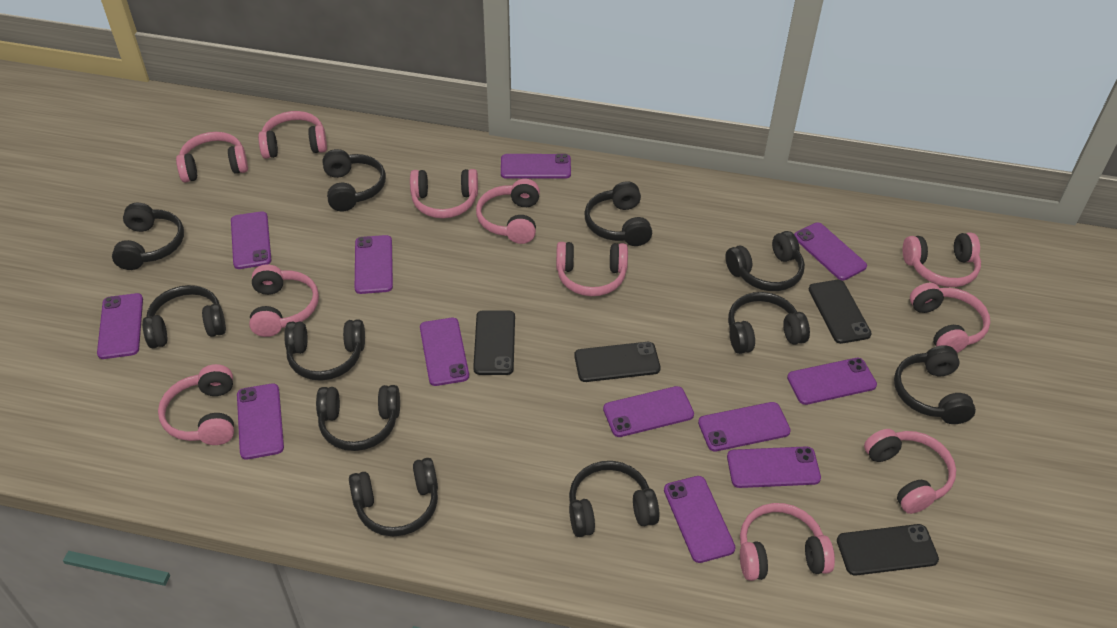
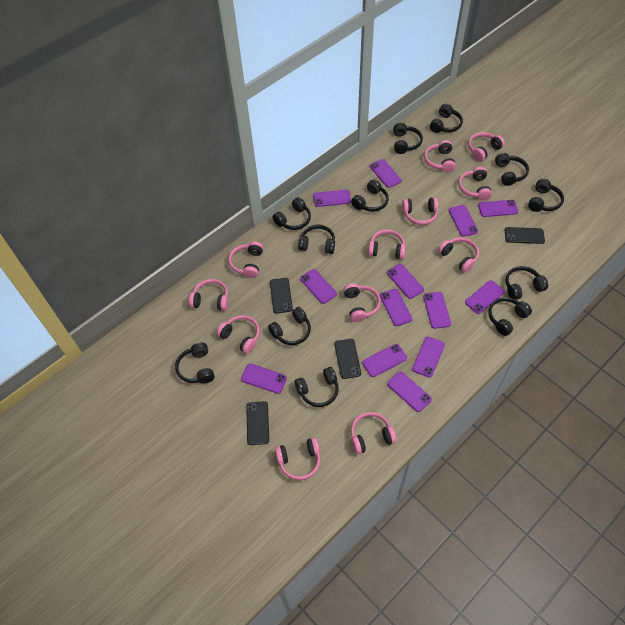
black headphones: 11 -> 12
pink headphones: 11 -> 12
purple phone: 12 -> 13

